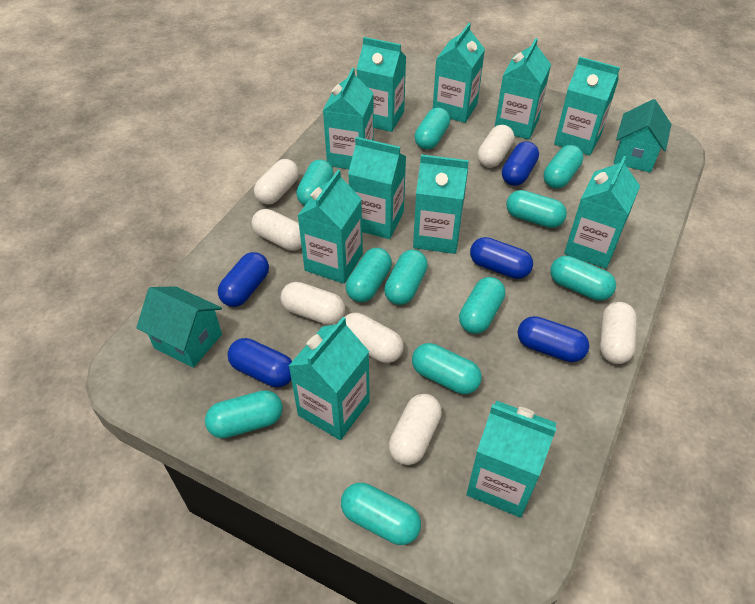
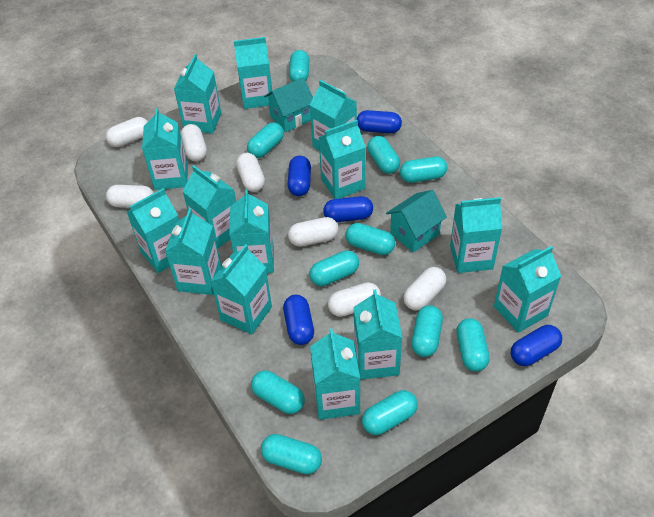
turquoise carton: 11 -> 14

